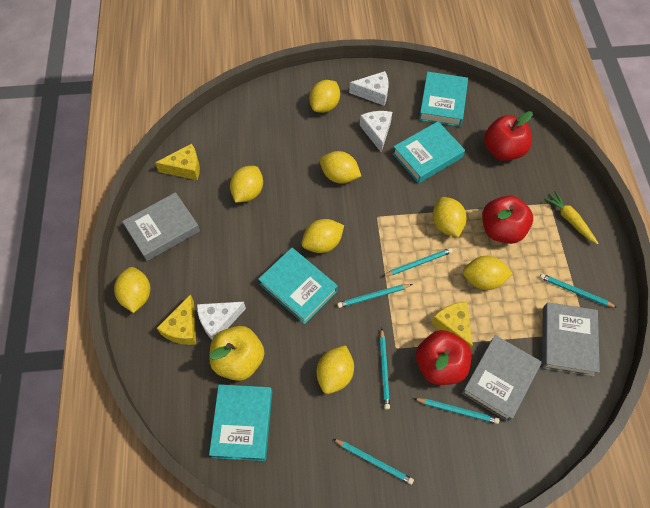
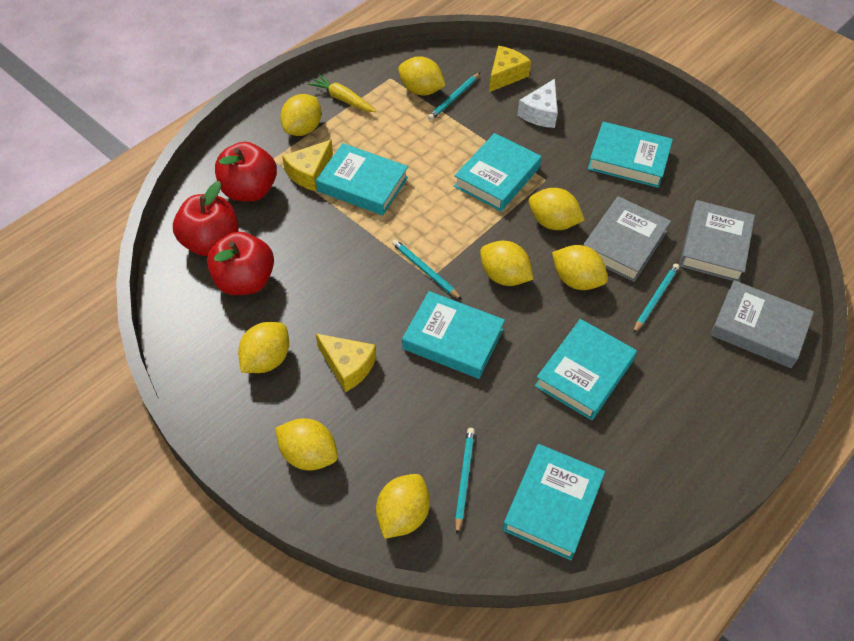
turquoise book: 4 -> 6
turquoise pencil: 6 -> 4
white cheese: 3 -> 1
yellow apple: 1 -> 0

